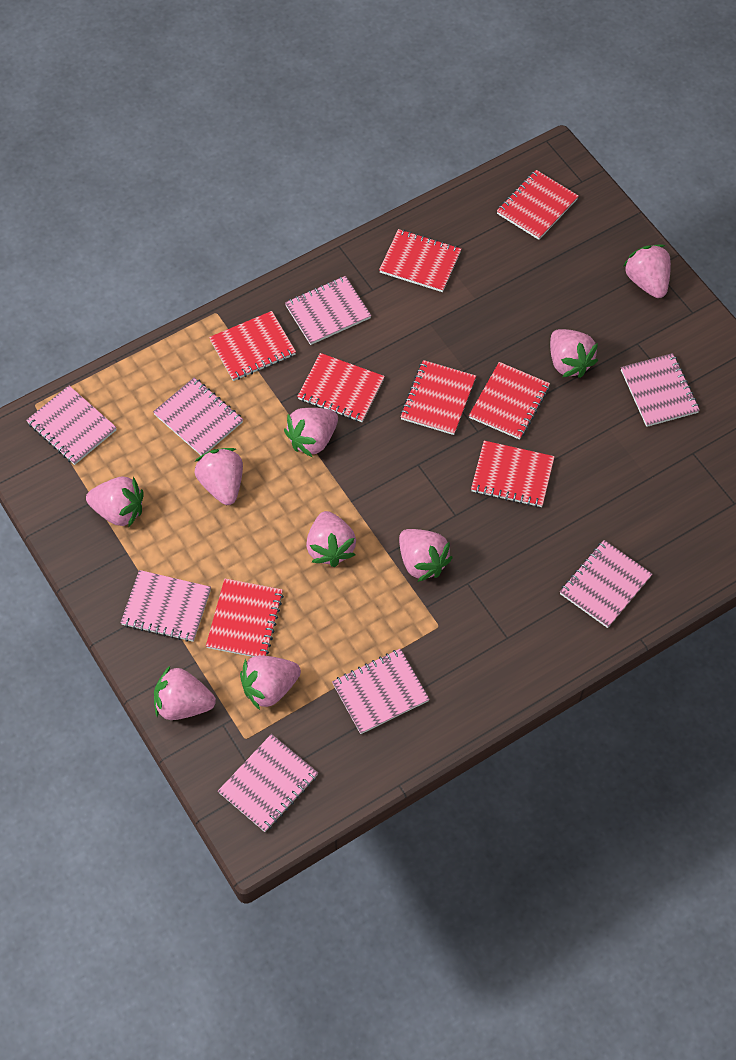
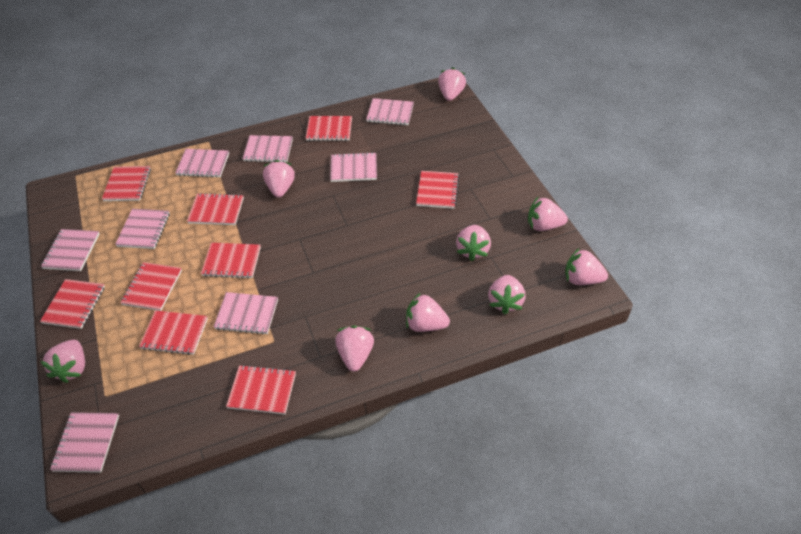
red notebook: 8 -> 9

